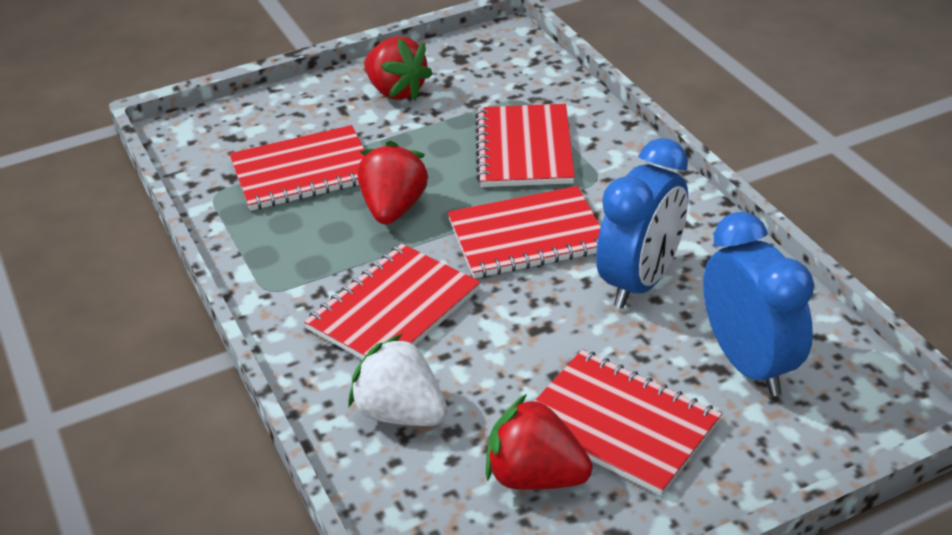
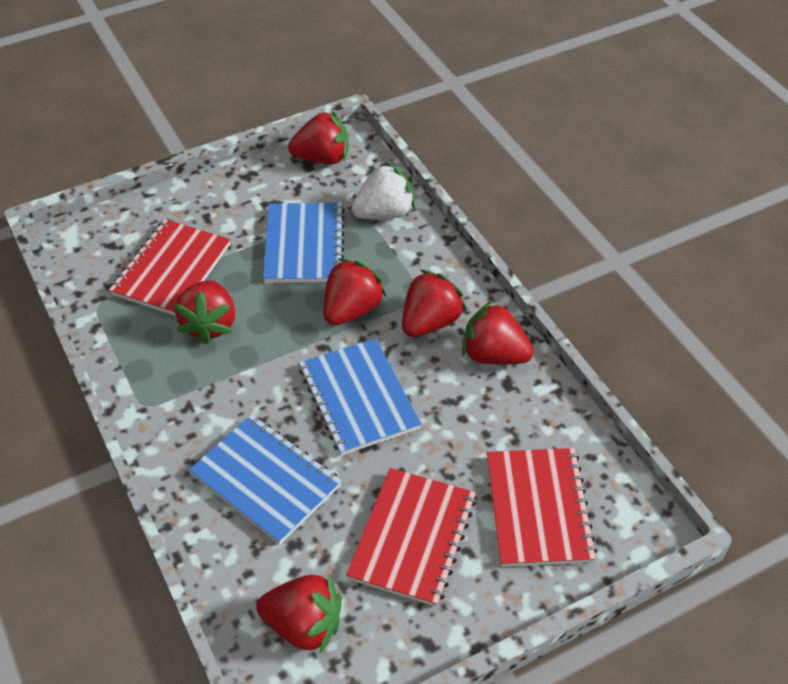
blue clock: 2 -> 0
blue notebook: 0 -> 3
red notebook: 5 -> 3
red strawberry: 3 -> 6

